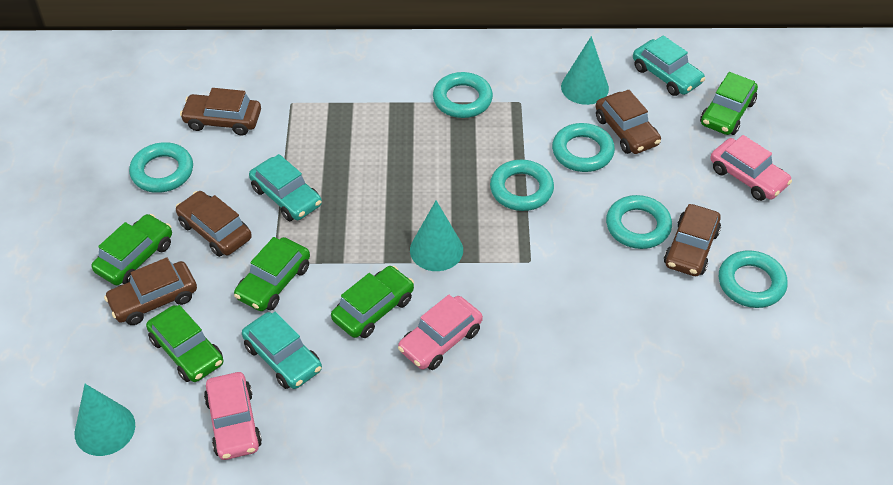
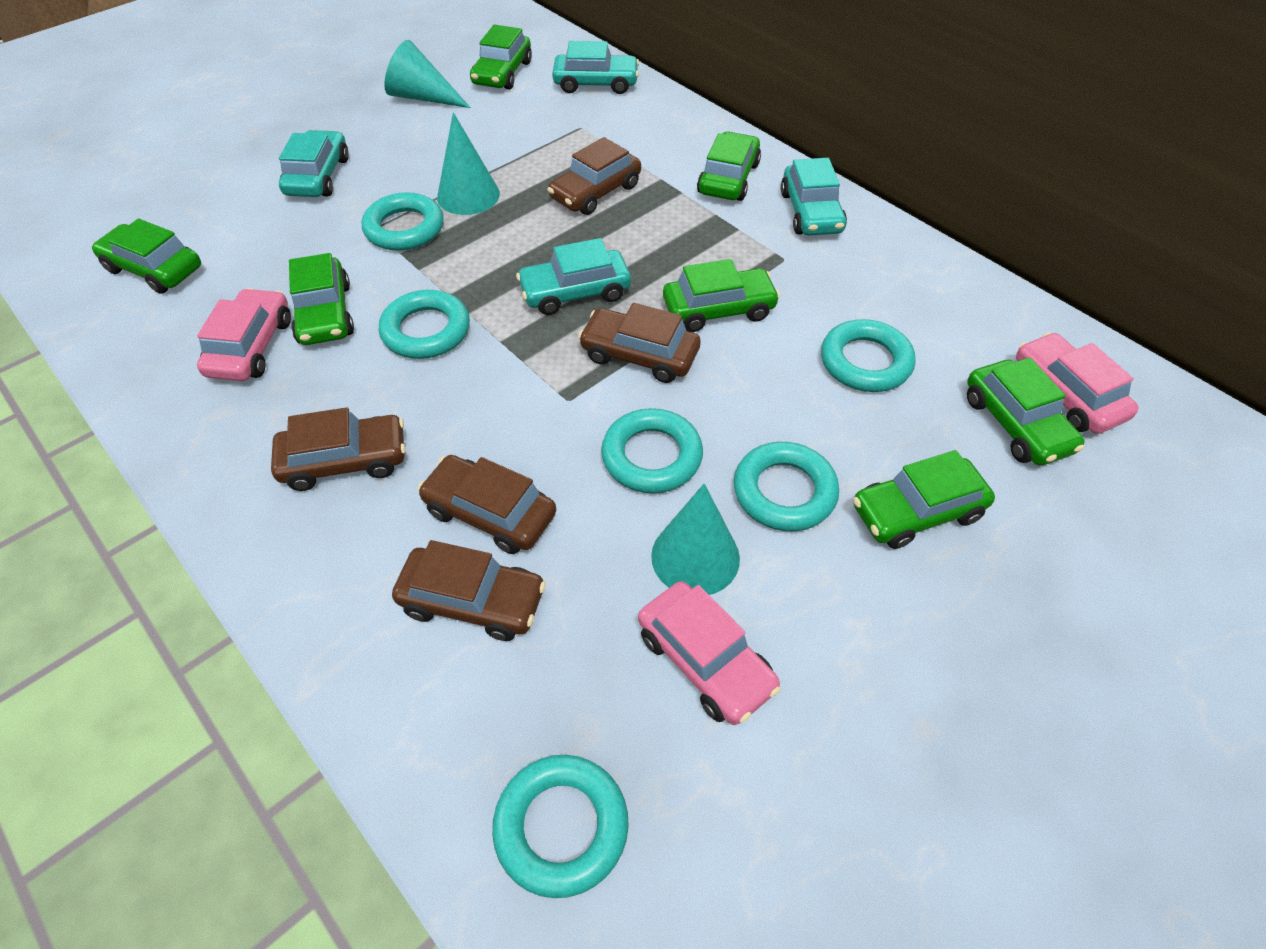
green car: 5 -> 7
turquoise car: 3 -> 4

